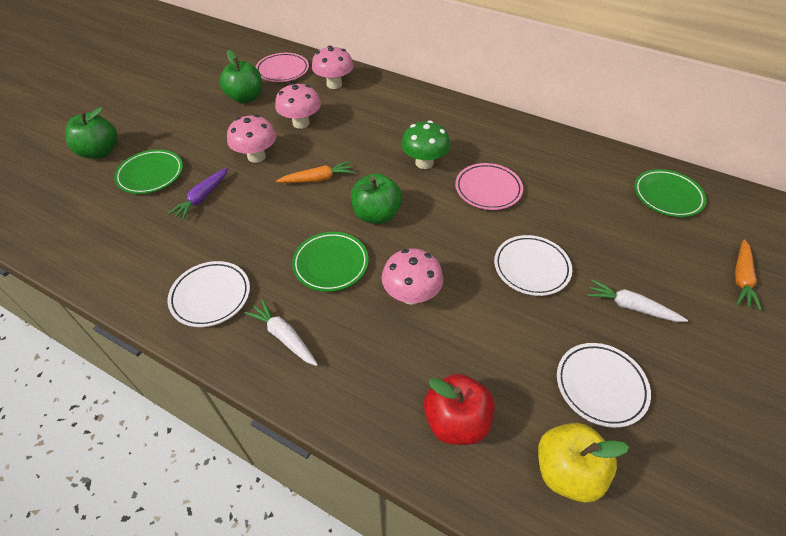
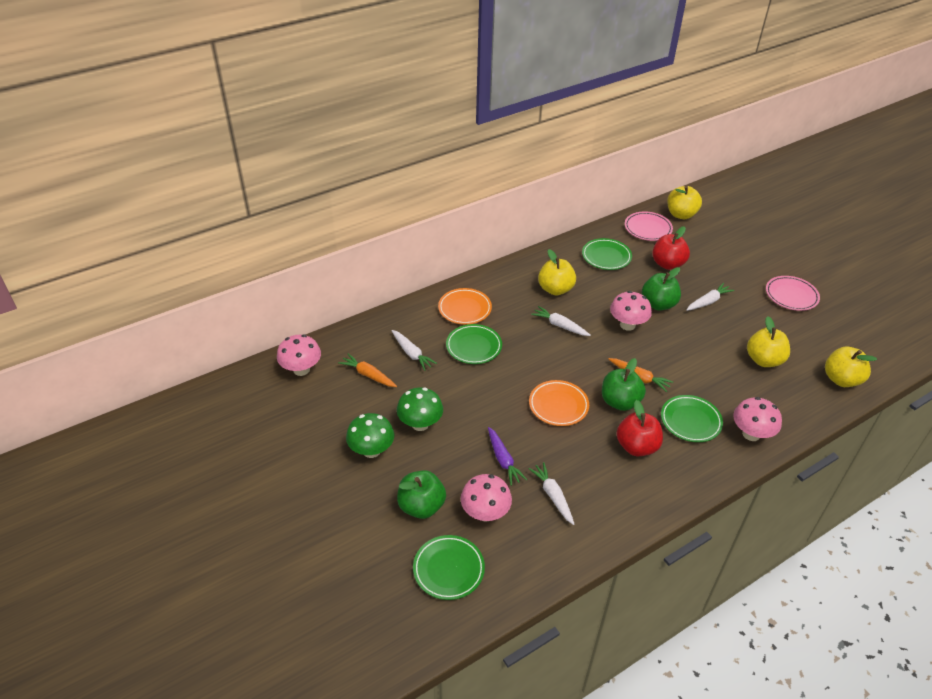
green mushroom: 1 -> 2
green plate: 3 -> 4
orange plate: 0 -> 2
red apple: 1 -> 2
white carrot: 2 -> 4
white plate: 3 -> 0
yellow apple: 1 -> 4

